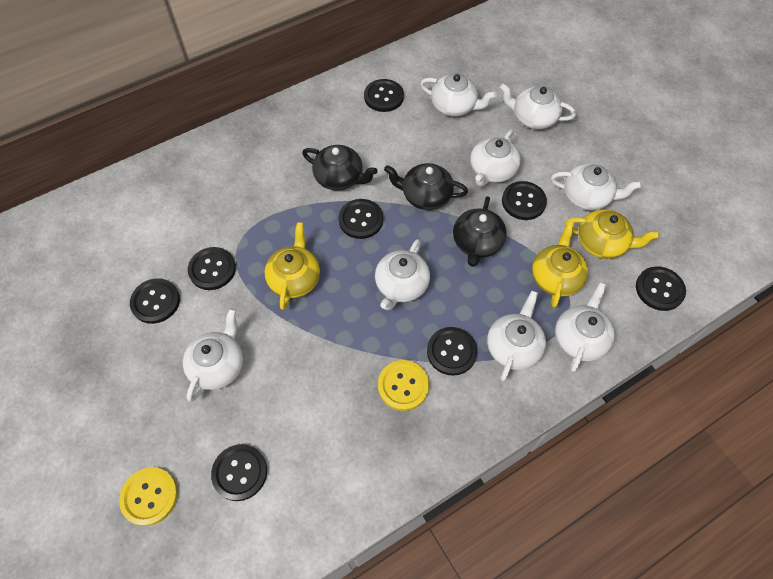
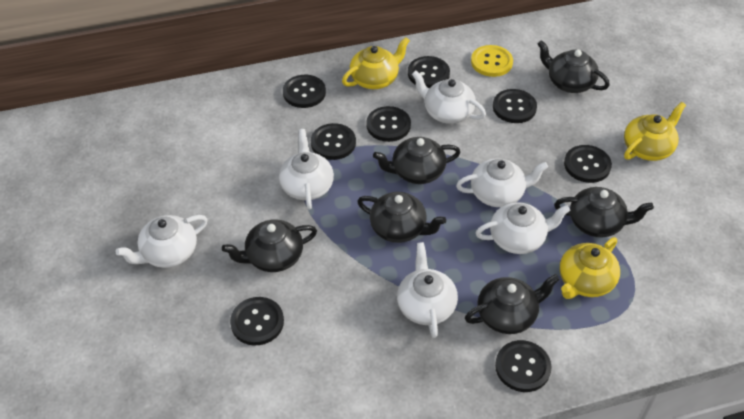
black teapot: 3 -> 6
white teapot: 8 -> 6
yellow button: 2 -> 1

